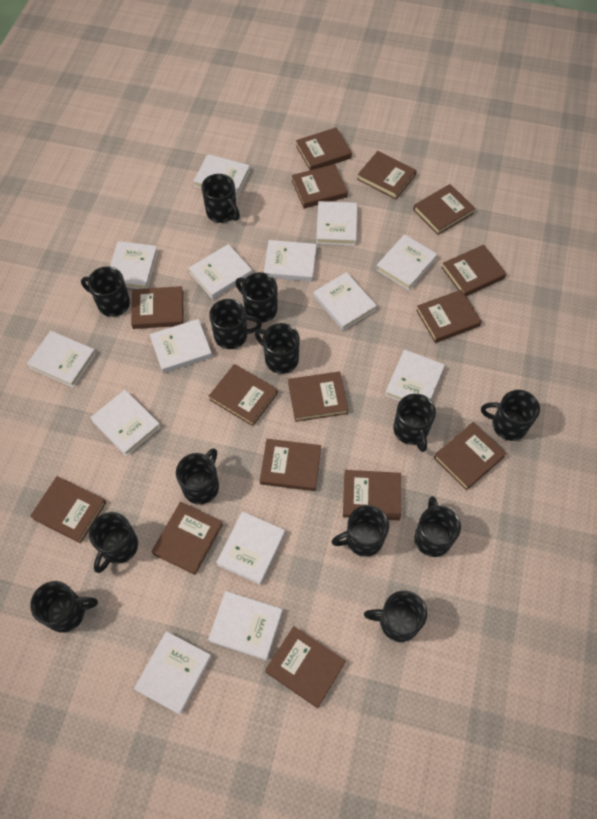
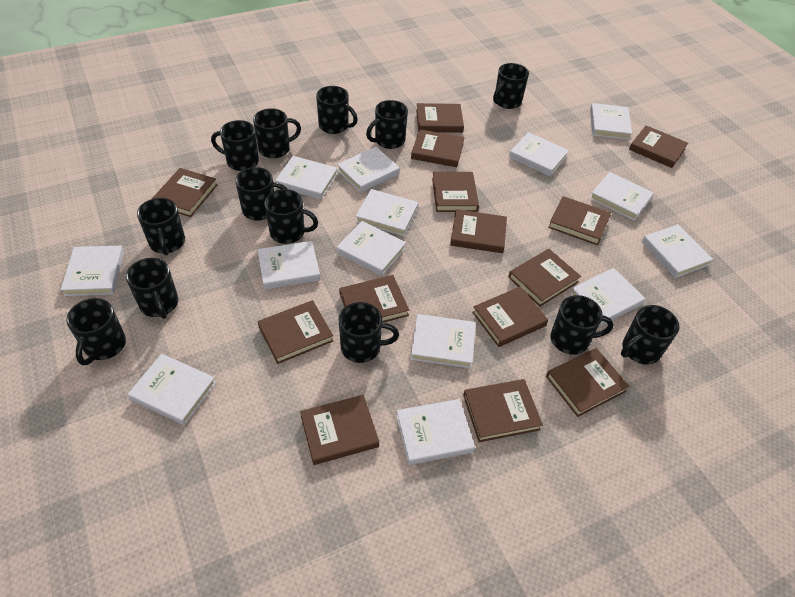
brown book: 15 -> 14

